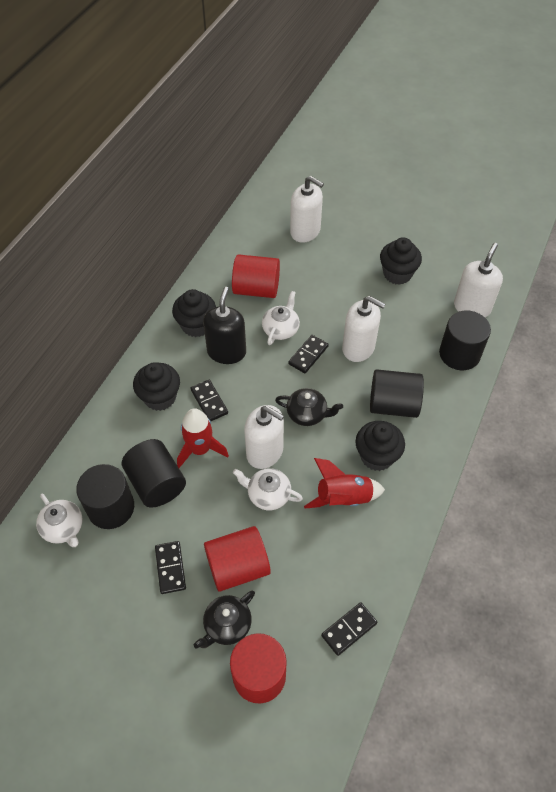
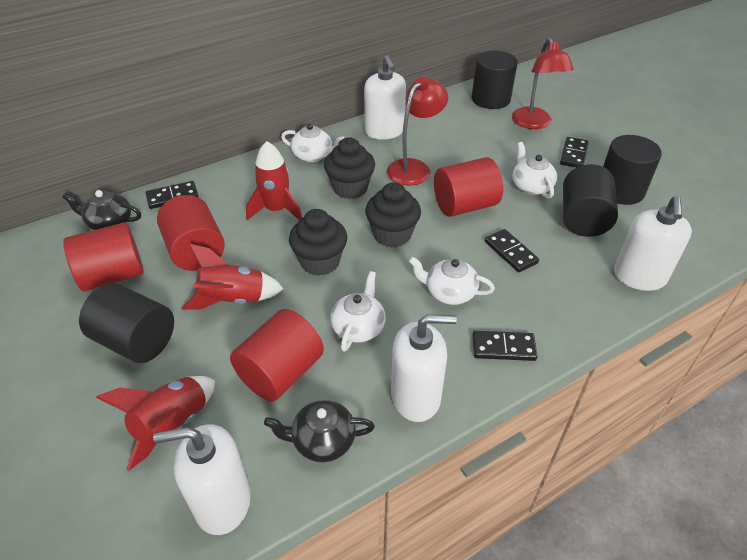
black cupcake: 4 -> 3
black soap dispenser: 1 -> 0
red cylinder: 3 -> 4
red lamp: 0 -> 2
red rocket: 2 -> 3
white teapot: 3 -> 4

